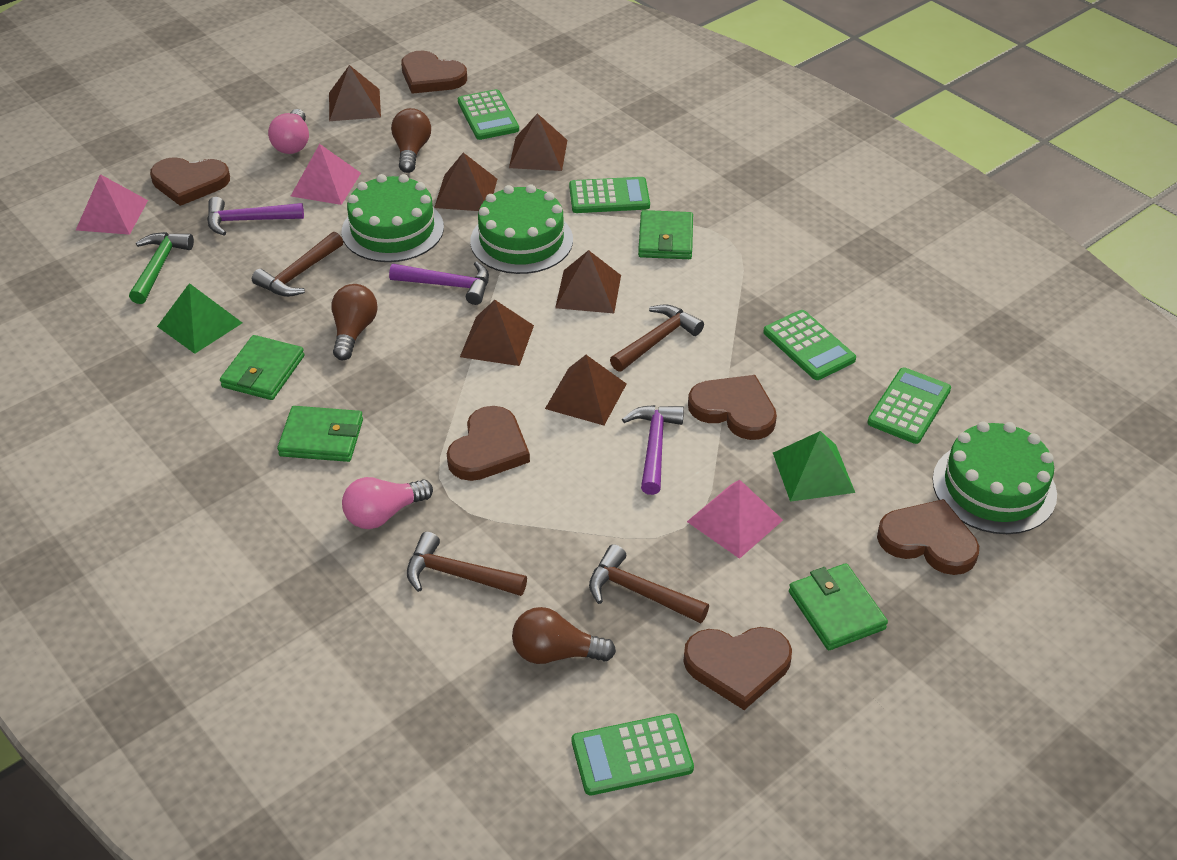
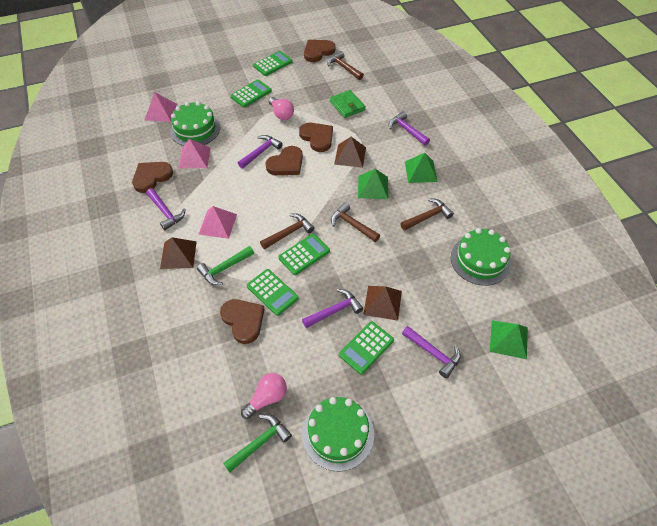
brown heart: 6 -> 5
brown light bulb: 3 -> 0
brown pyramid: 6 -> 3
green hammer: 1 -> 2
green pyramid: 2 -> 3
green wallet: 4 -> 1
purple hammer: 3 -> 5

